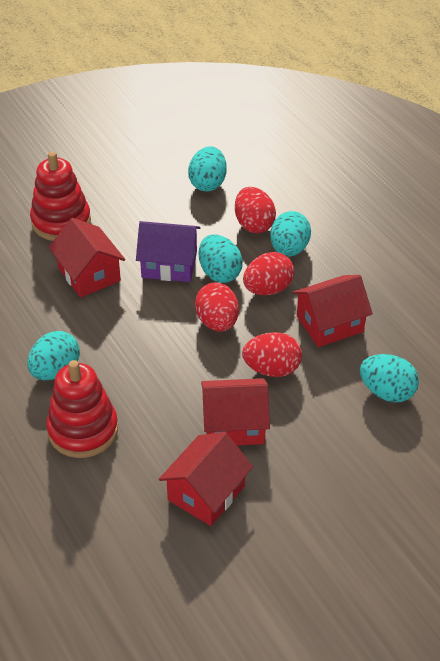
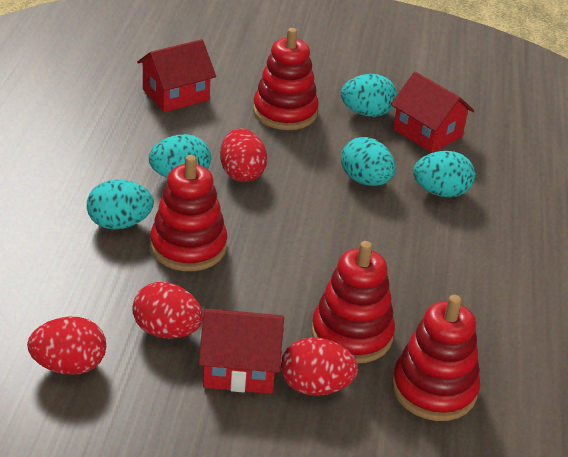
purple house: 1 -> 0
red house: 4 -> 3
red stacking toy: 2 -> 4

